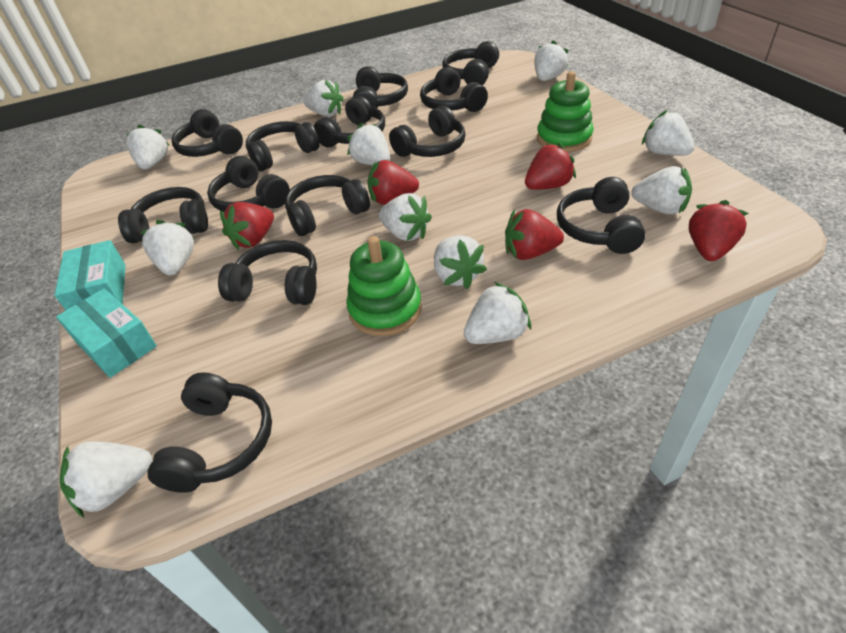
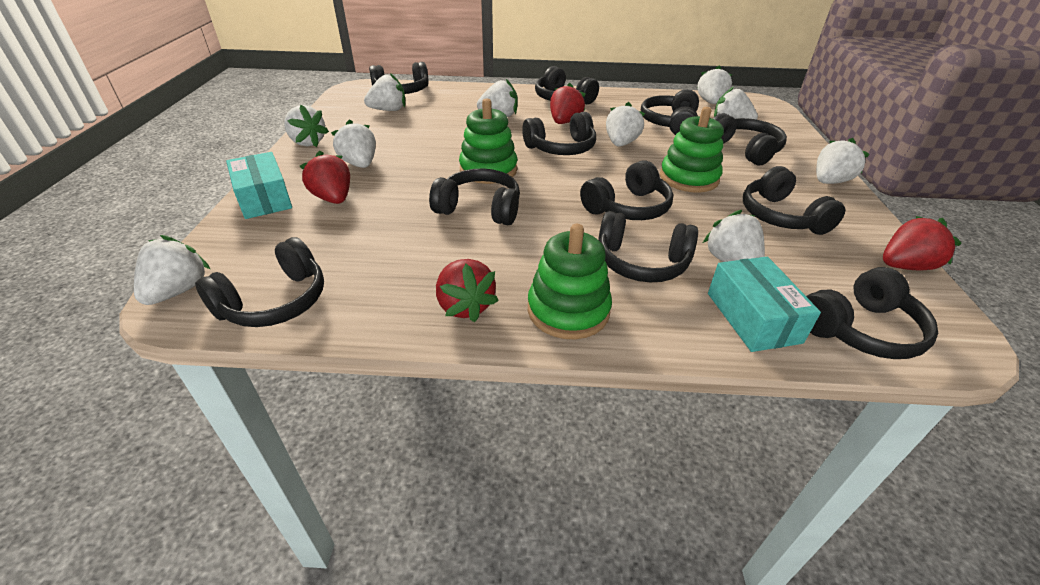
black headphones: 13 -> 11
green stacking toy: 2 -> 3
red strawberry: 5 -> 4
white strawberry: 11 -> 10

